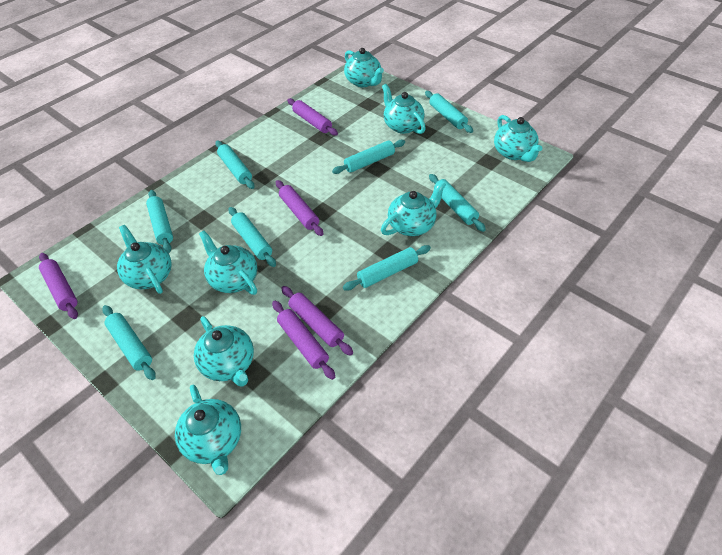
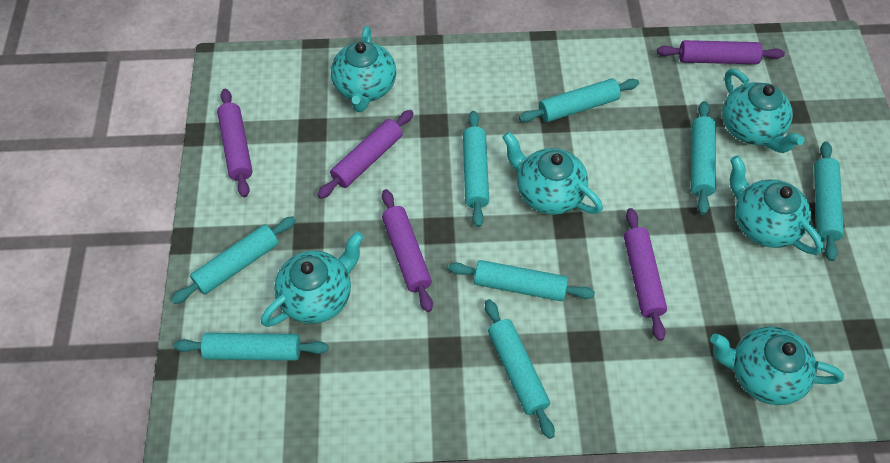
turquoise teapot: 8 -> 6

